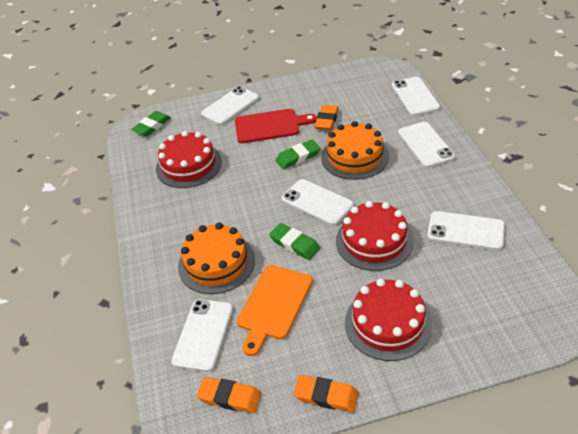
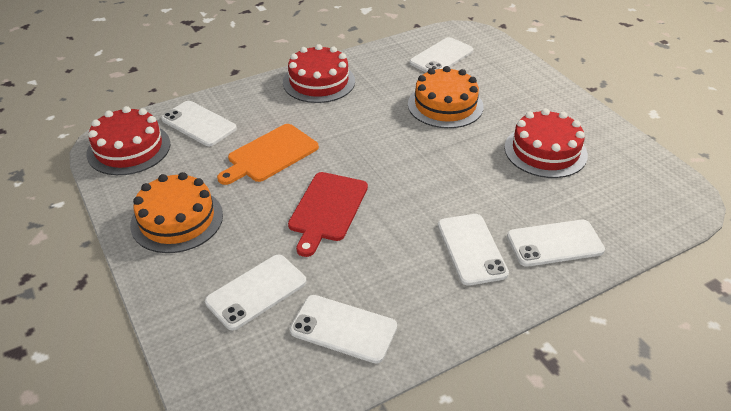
green eraser: 3 -> 0
orange eraser: 3 -> 0

